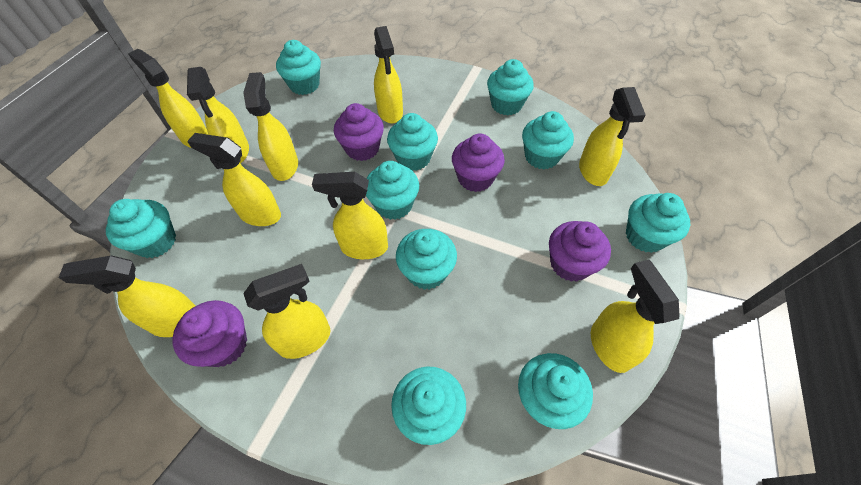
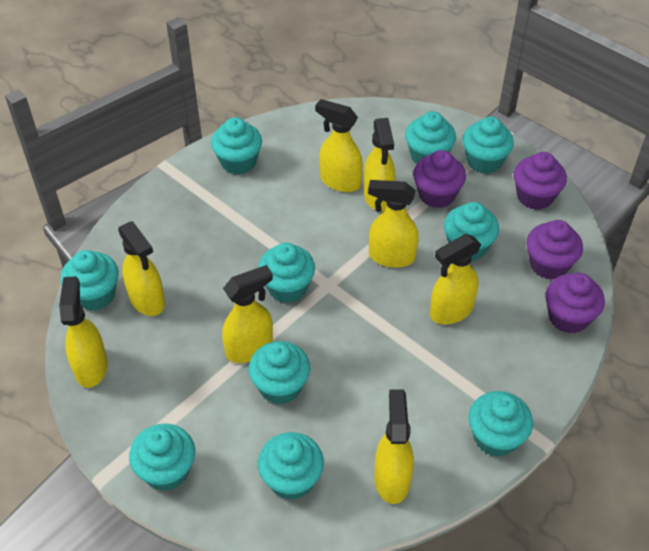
yellow spray bottle: 10 -> 8

